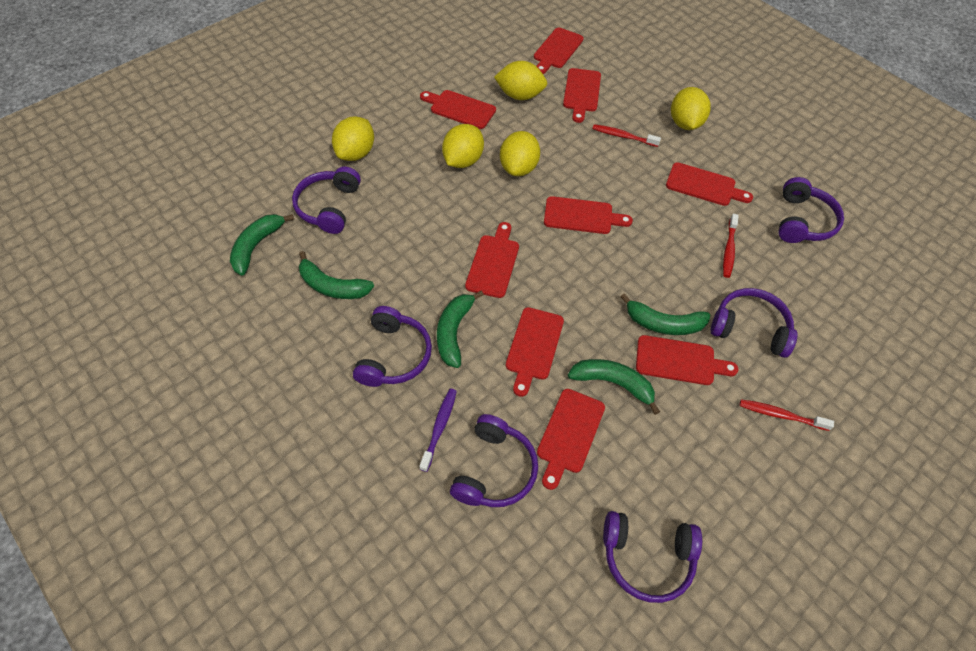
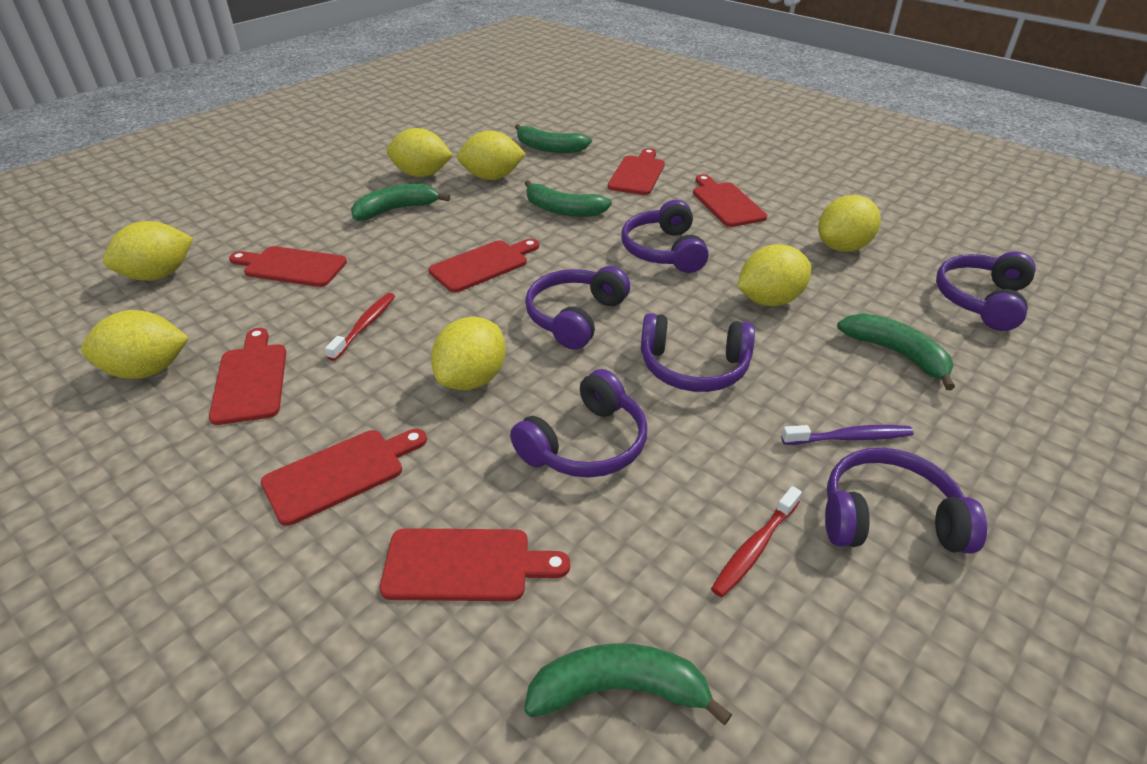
red cutting board: 9 -> 7
red toothbrush: 3 -> 2
yellow lemon: 5 -> 7

